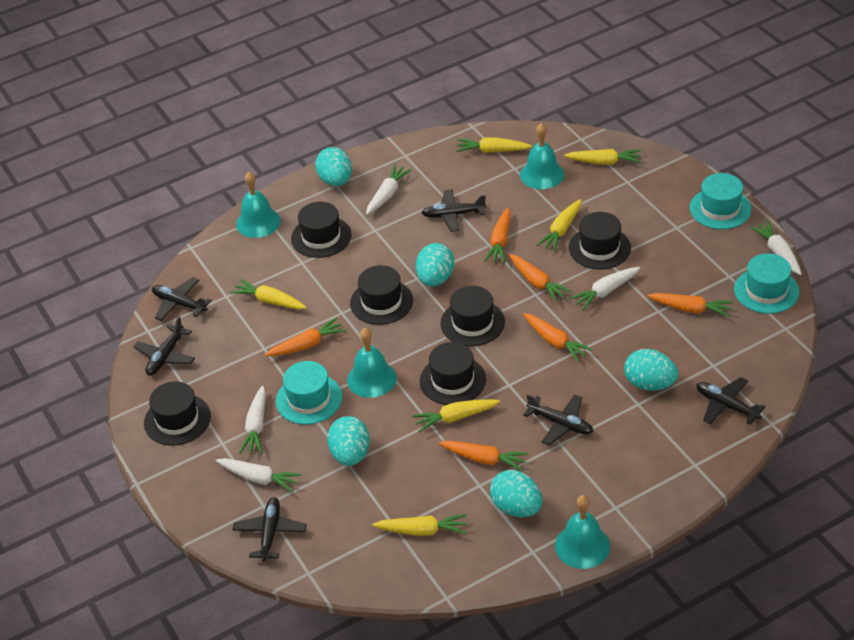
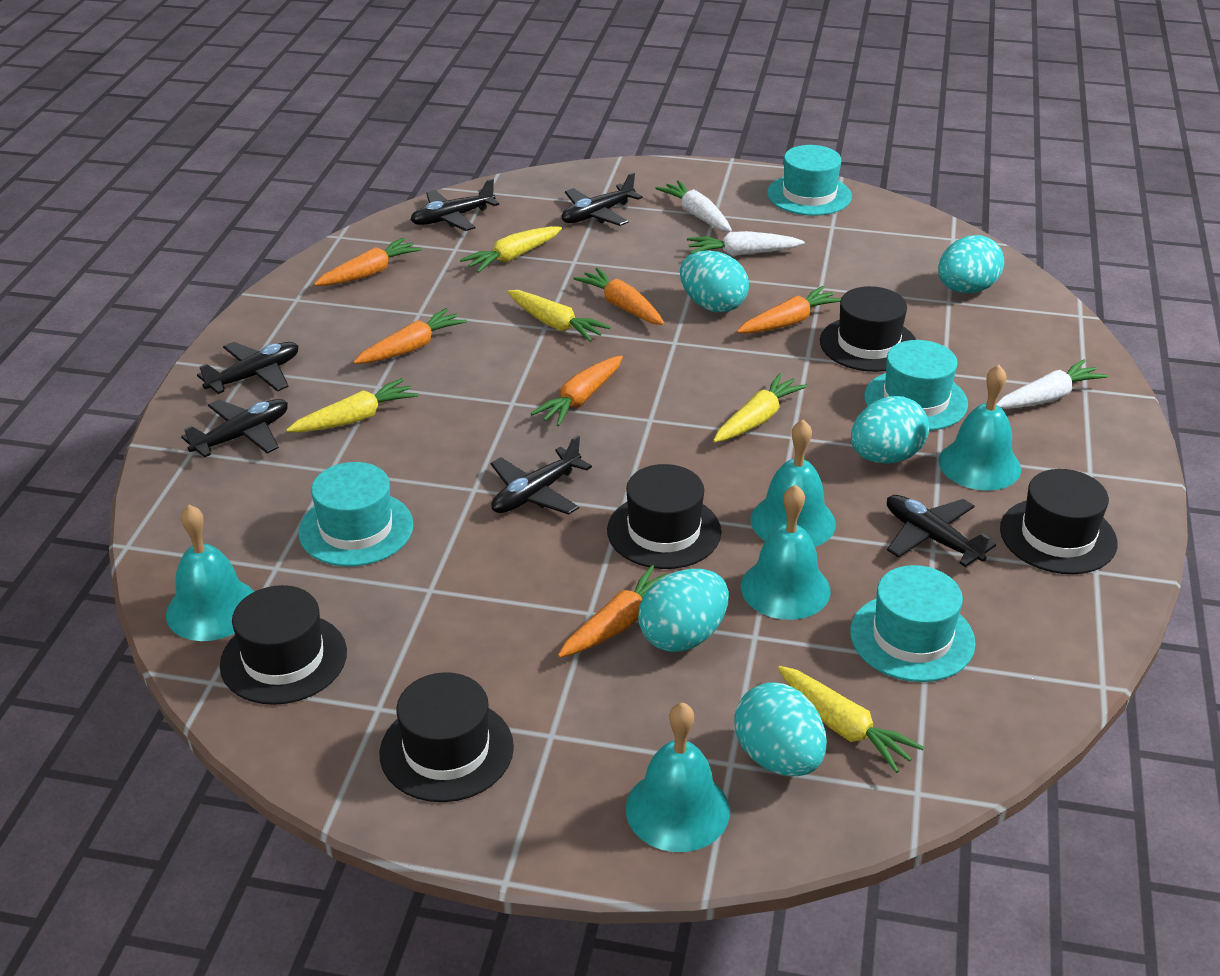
black hat: 6 -> 5
turquoise bell: 4 -> 5
turquoise hat: 3 -> 4
white carrot: 5 -> 3
yellow carrot: 6 -> 5

